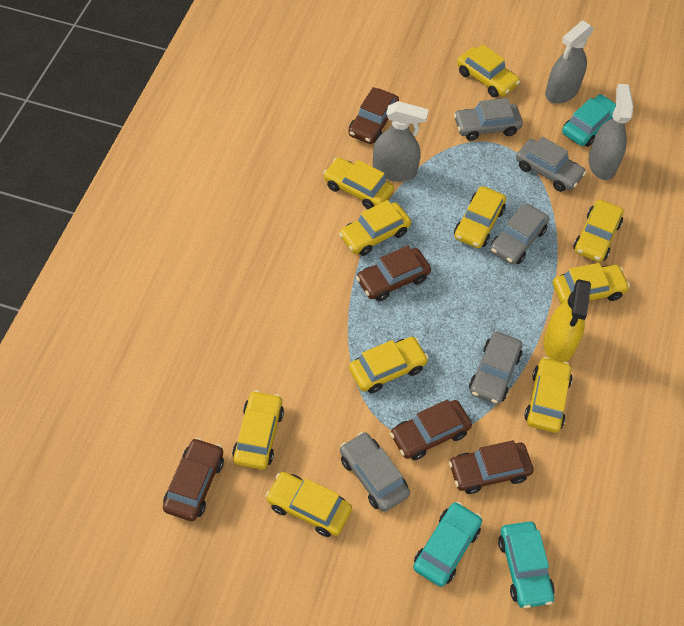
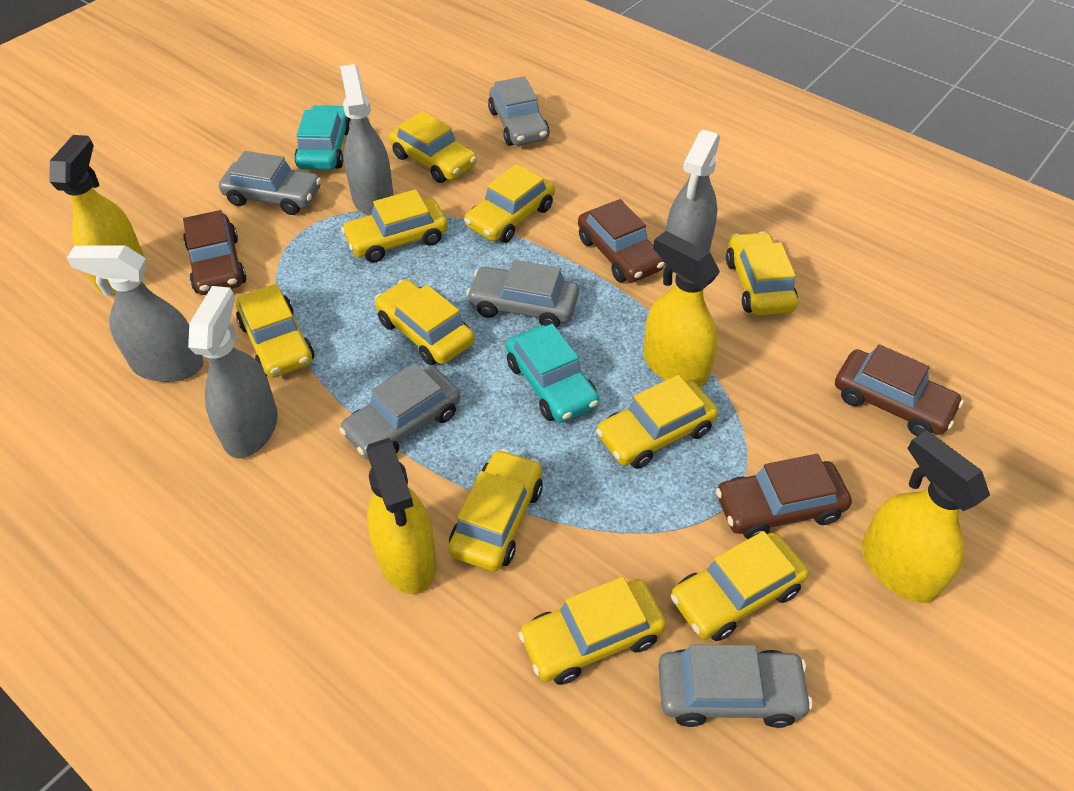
brown car: 5 -> 4
grey spray bottle: 3 -> 4
turquoise car: 3 -> 2
yellow spray bottle: 1 -> 4

